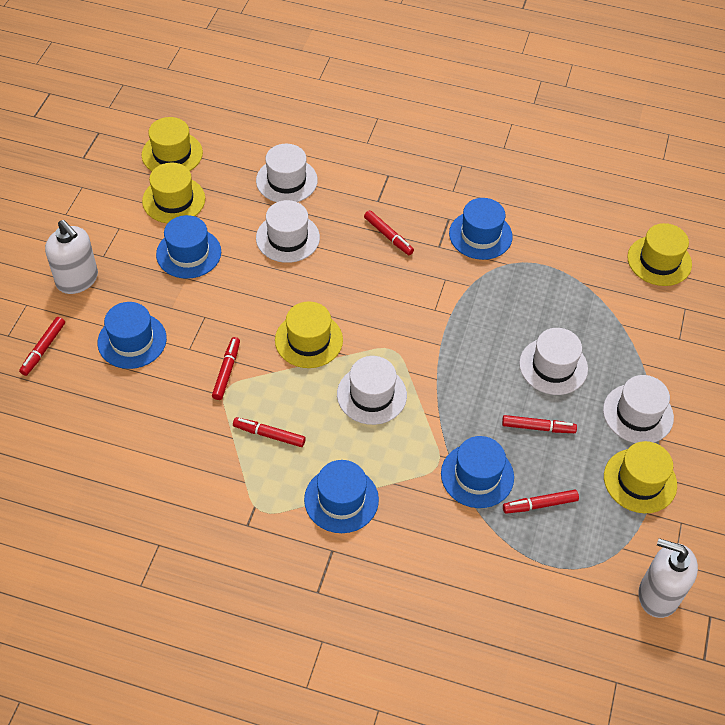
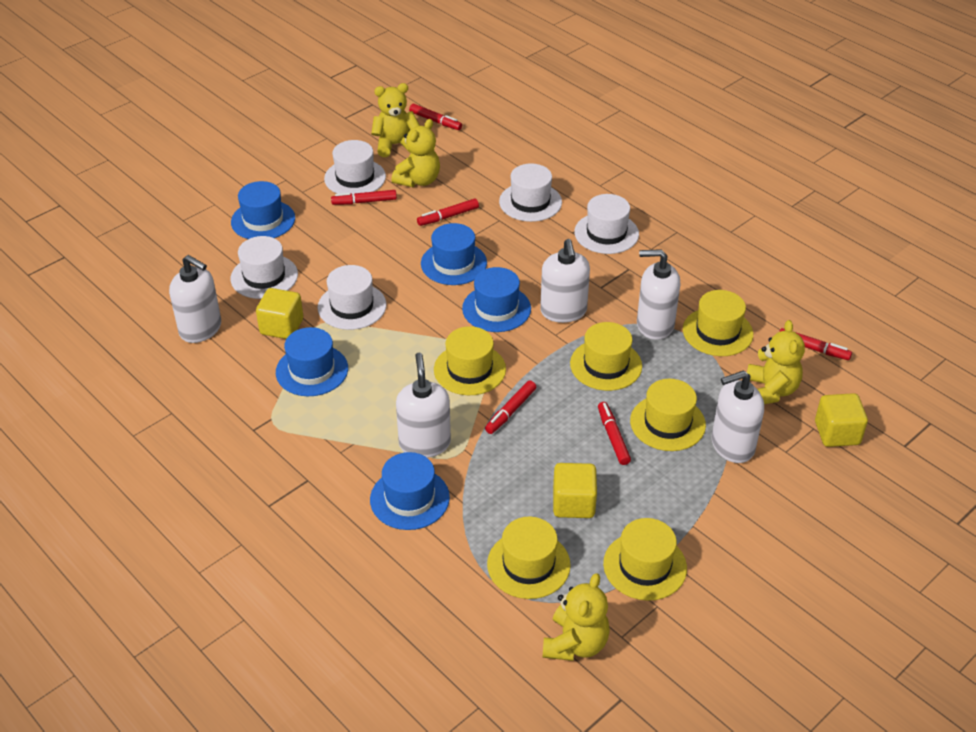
white soap dispenser: 2 -> 5
yellow cube: 0 -> 3
yellow hat: 5 -> 6
yellow teddy bear: 0 -> 4

